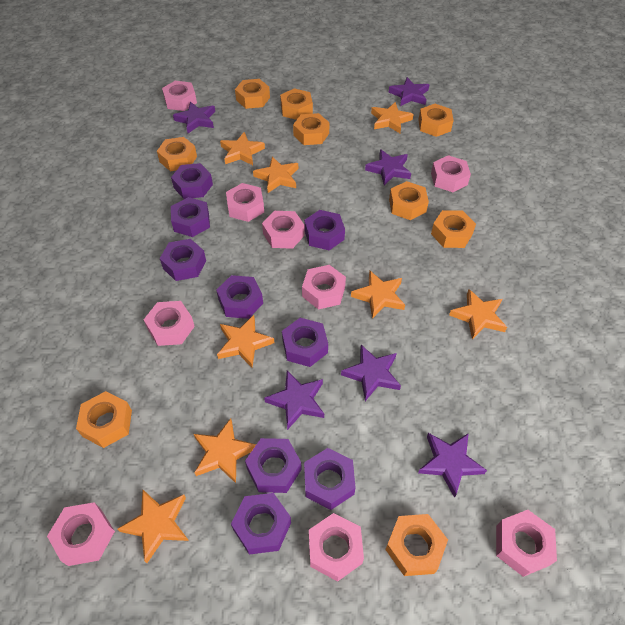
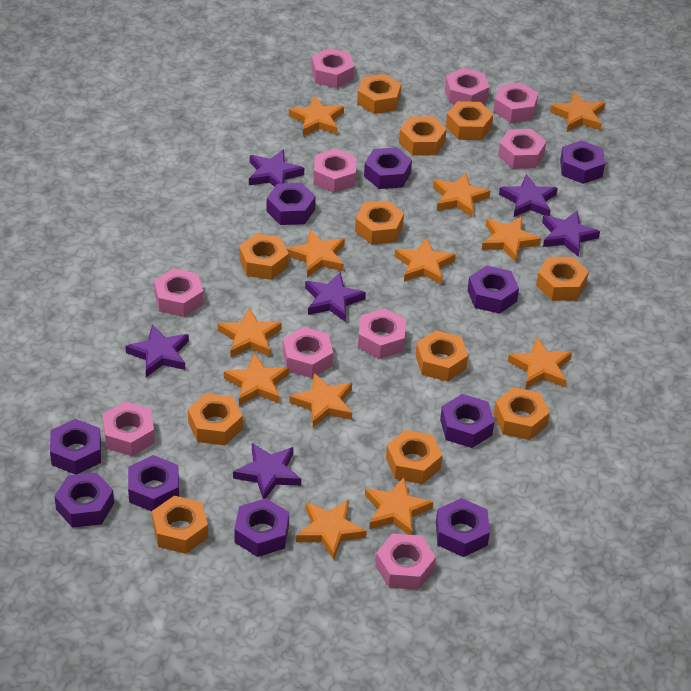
orange nut: 9 -> 11
orange star: 8 -> 12
pink nut: 9 -> 10
purple nut: 9 -> 10

